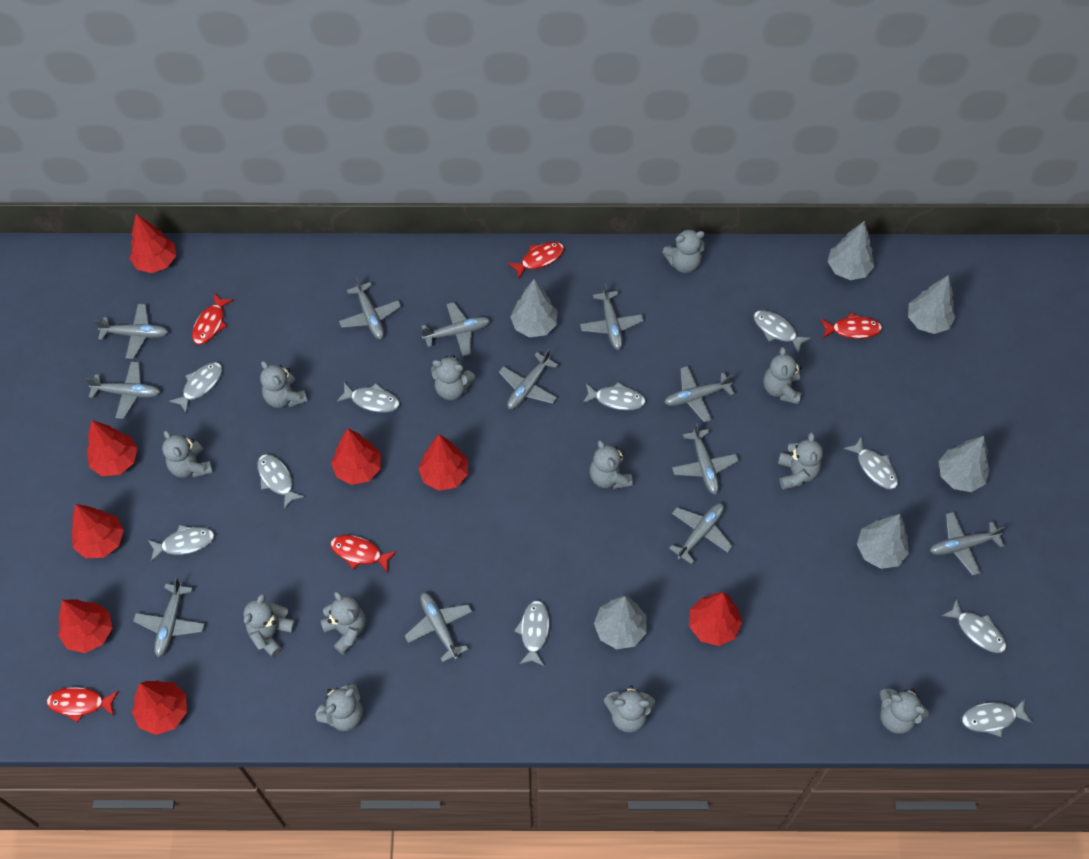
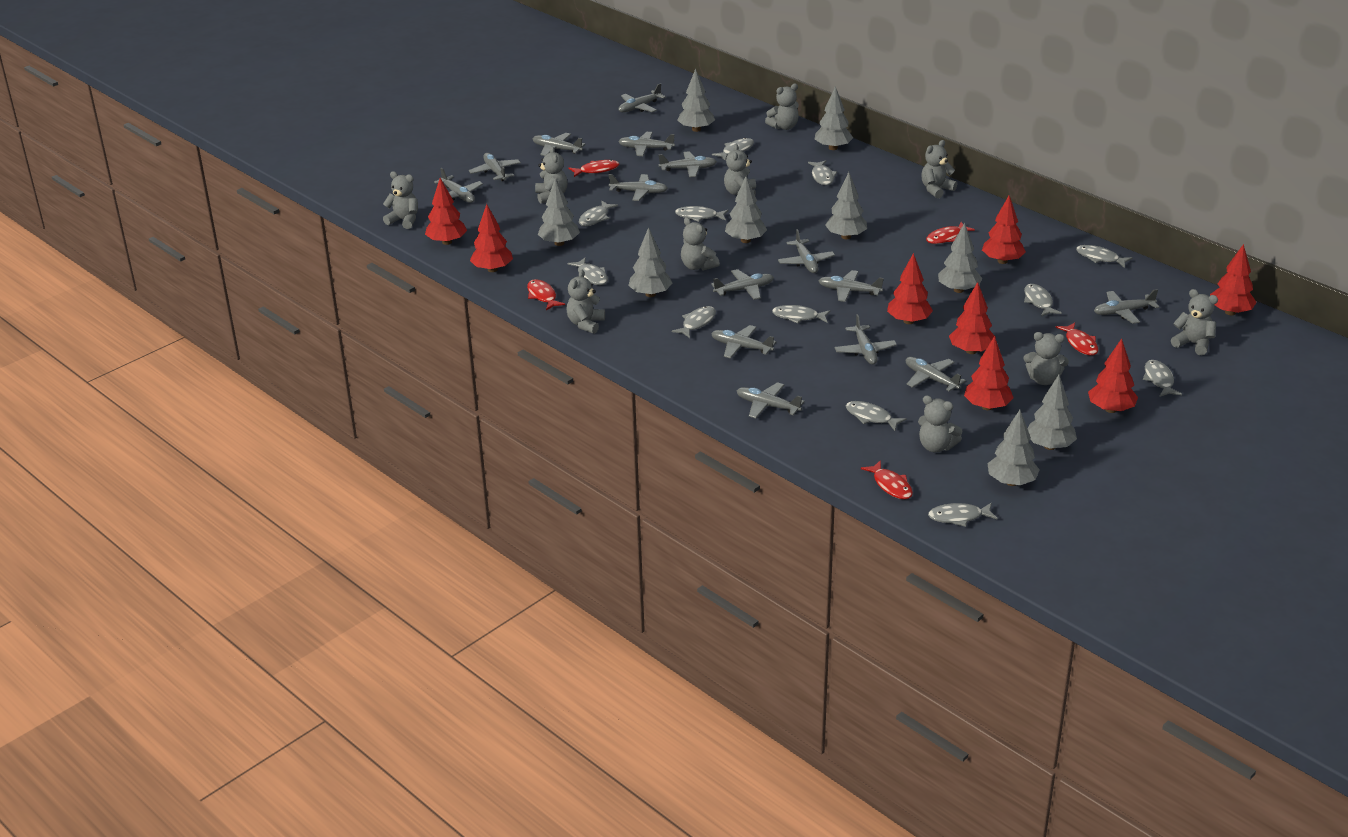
grey fish: 10 -> 12
grey plane: 12 -> 15
grey teddy bear: 12 -> 10
grey tree: 6 -> 9

